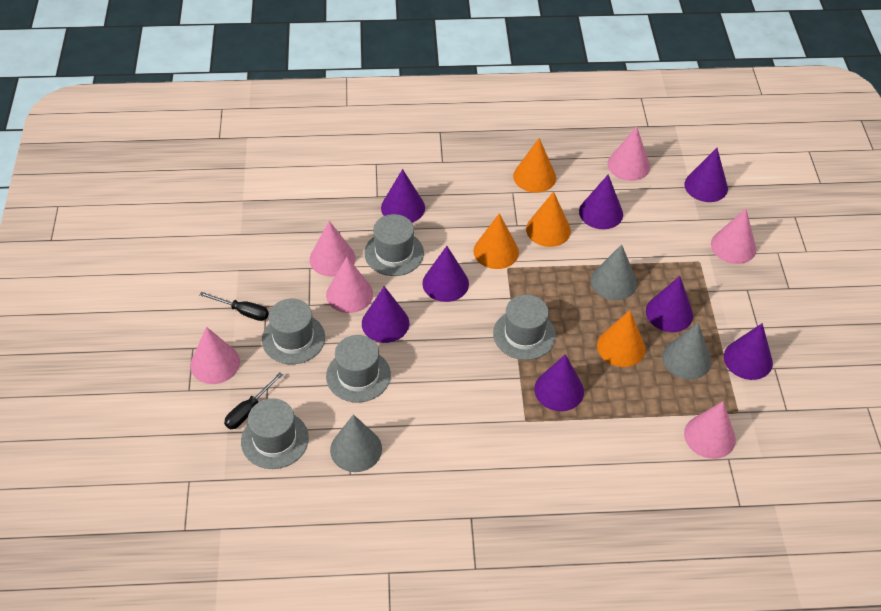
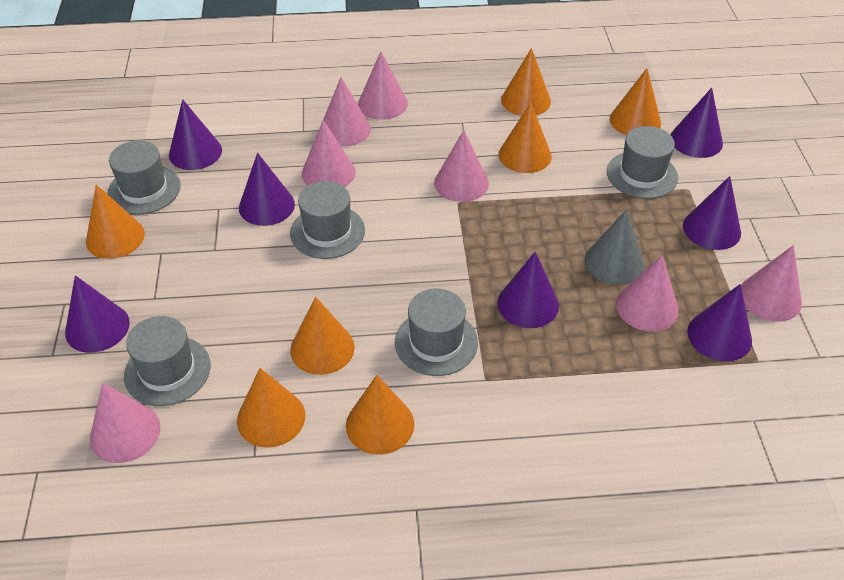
black screwdriver: 2 -> 0
grey cone: 3 -> 1
orange cone: 4 -> 7
pink cone: 6 -> 7
purple cone: 8 -> 7

